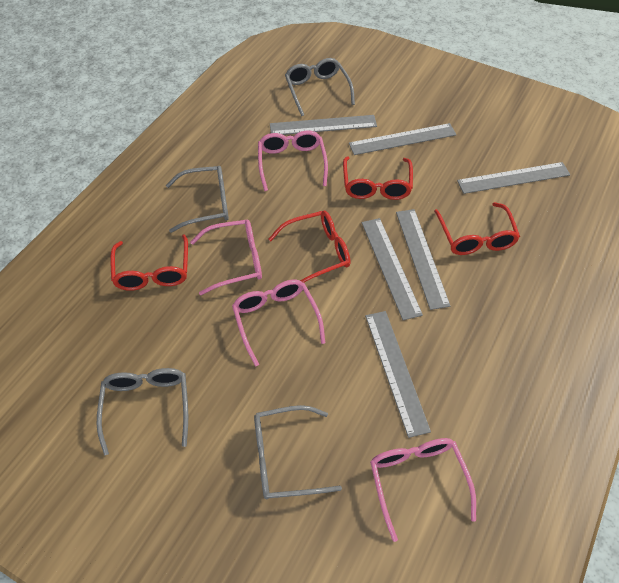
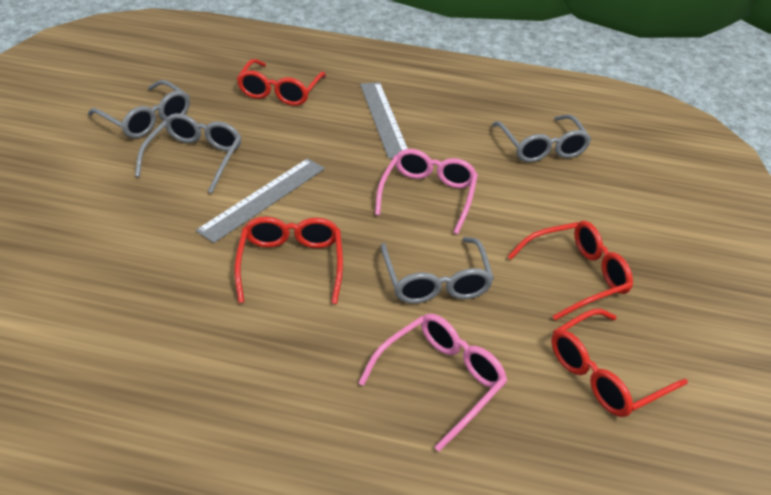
grey ruler: 6 -> 2
pink glasses: 4 -> 2

